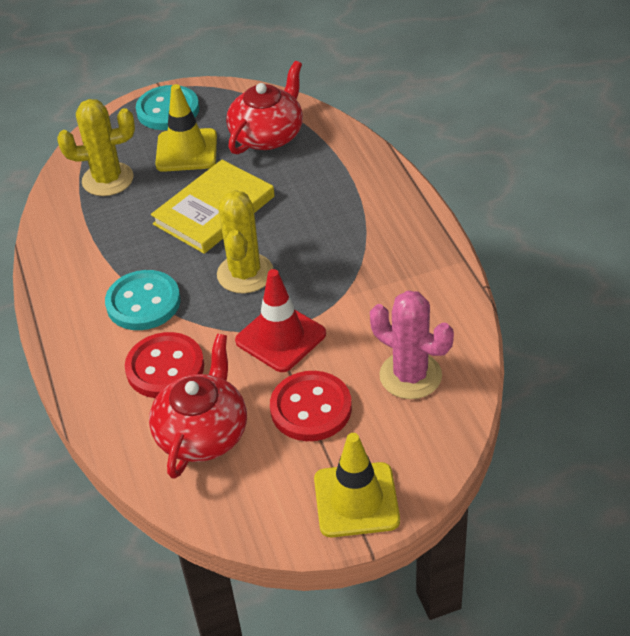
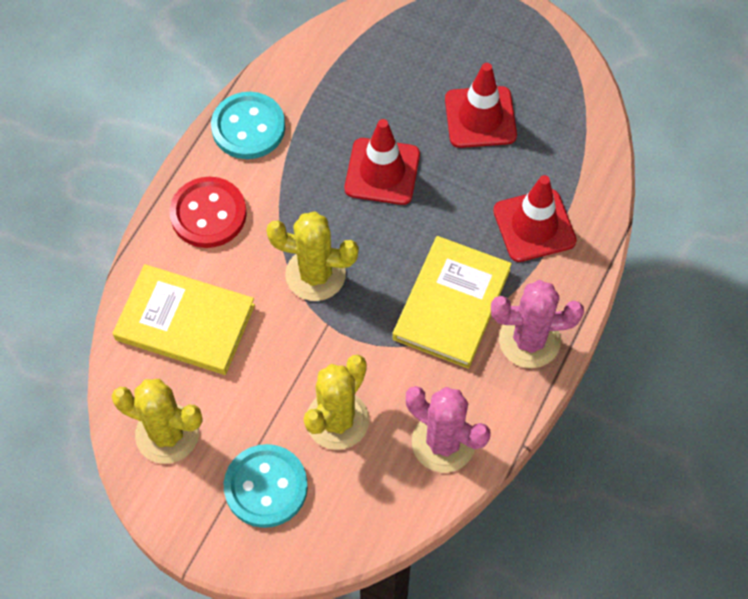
pink cactus: 1 -> 2
red button: 2 -> 1
red teapot: 2 -> 0
red traffic cone: 1 -> 3
yellow book: 1 -> 2
yellow cactus: 2 -> 3
yellow traffic cone: 2 -> 0

